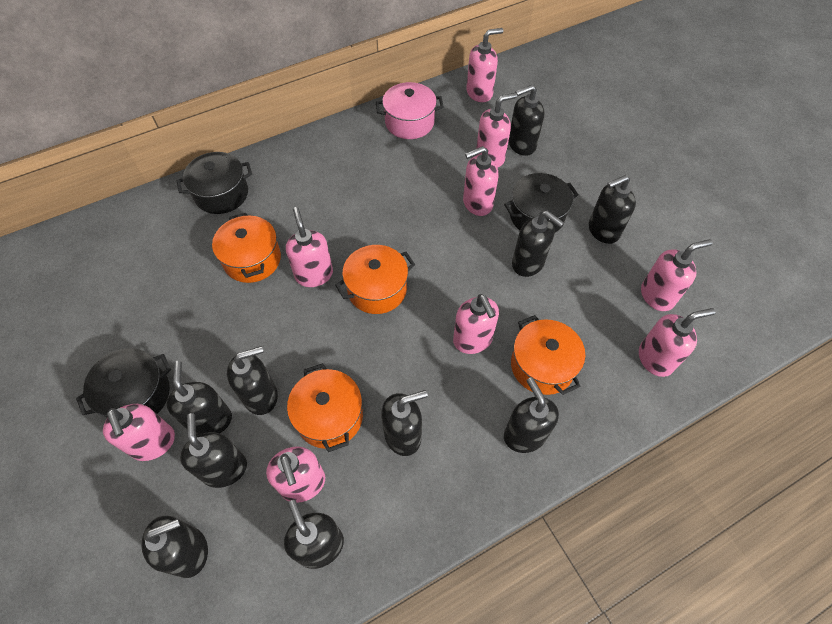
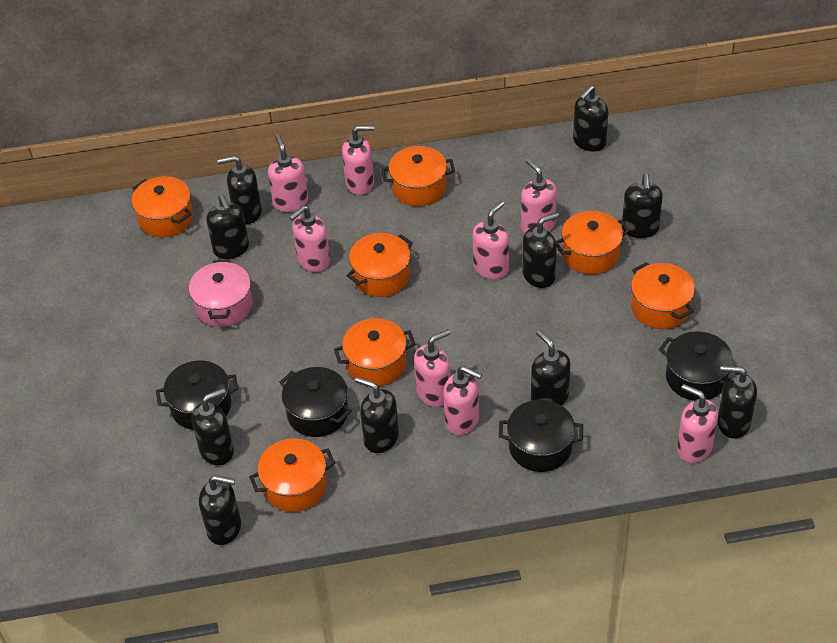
black pot: 3 -> 4
orange pot: 4 -> 7
pink soap dispenser: 9 -> 8

